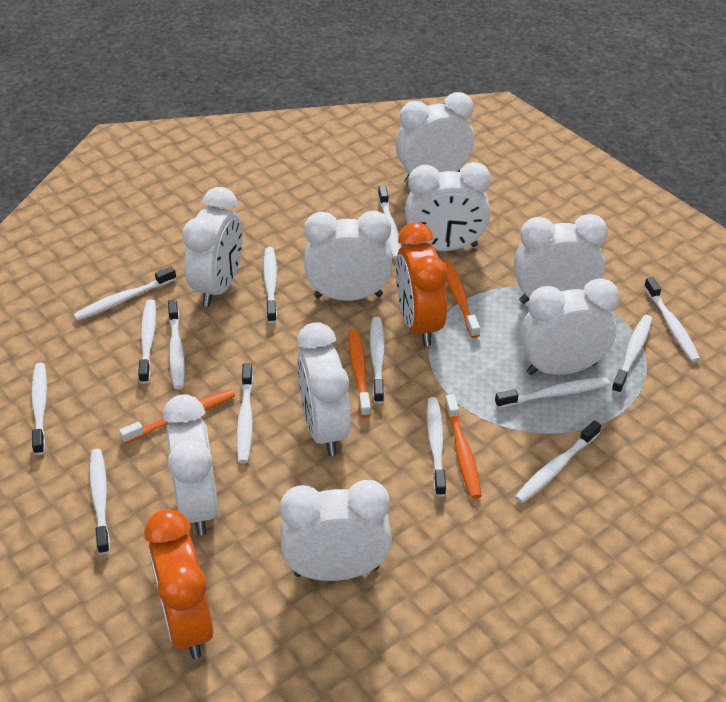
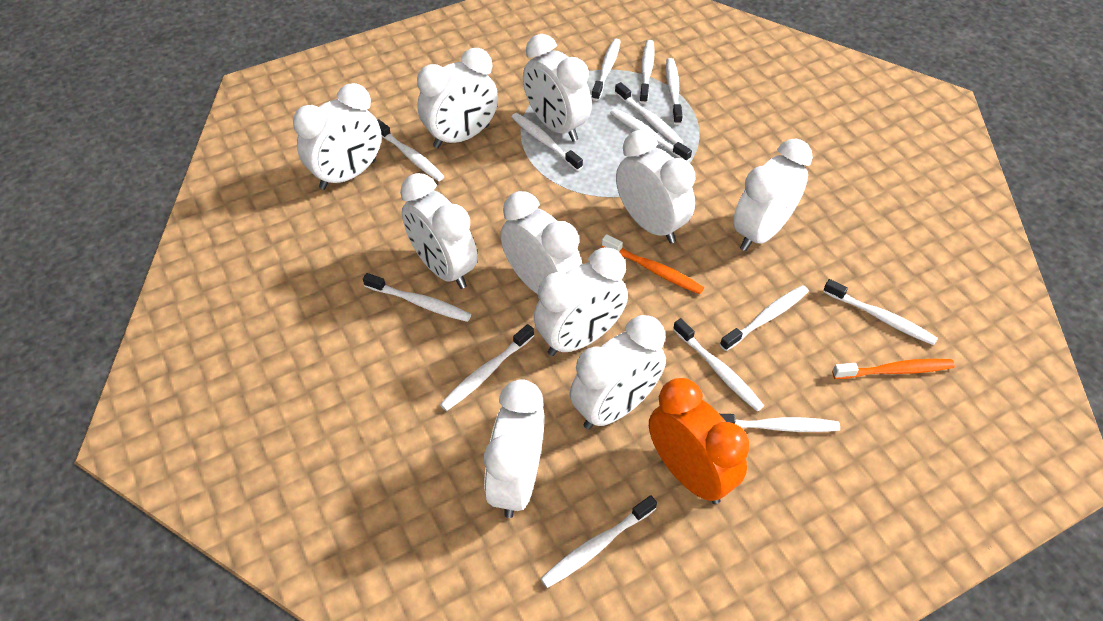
orange clock: 2 -> 1
orange toothbrush: 4 -> 2
white clock: 9 -> 10

